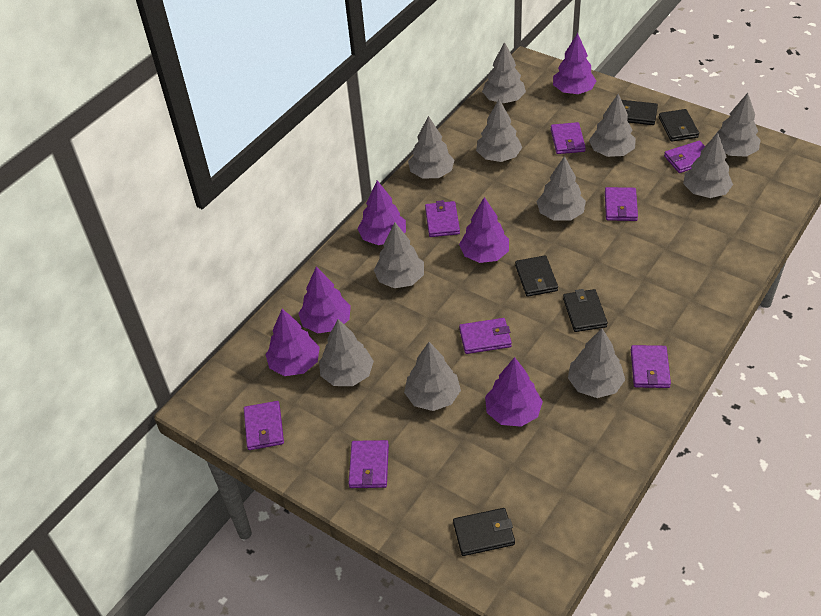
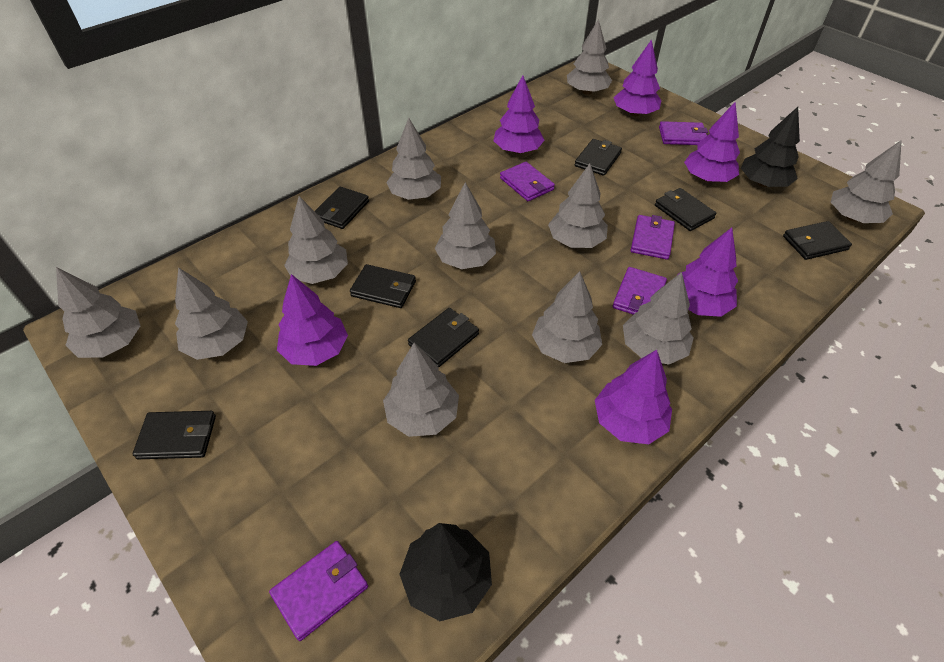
black tree: 0 -> 2
black wallet: 5 -> 7
purple wallet: 8 -> 5

